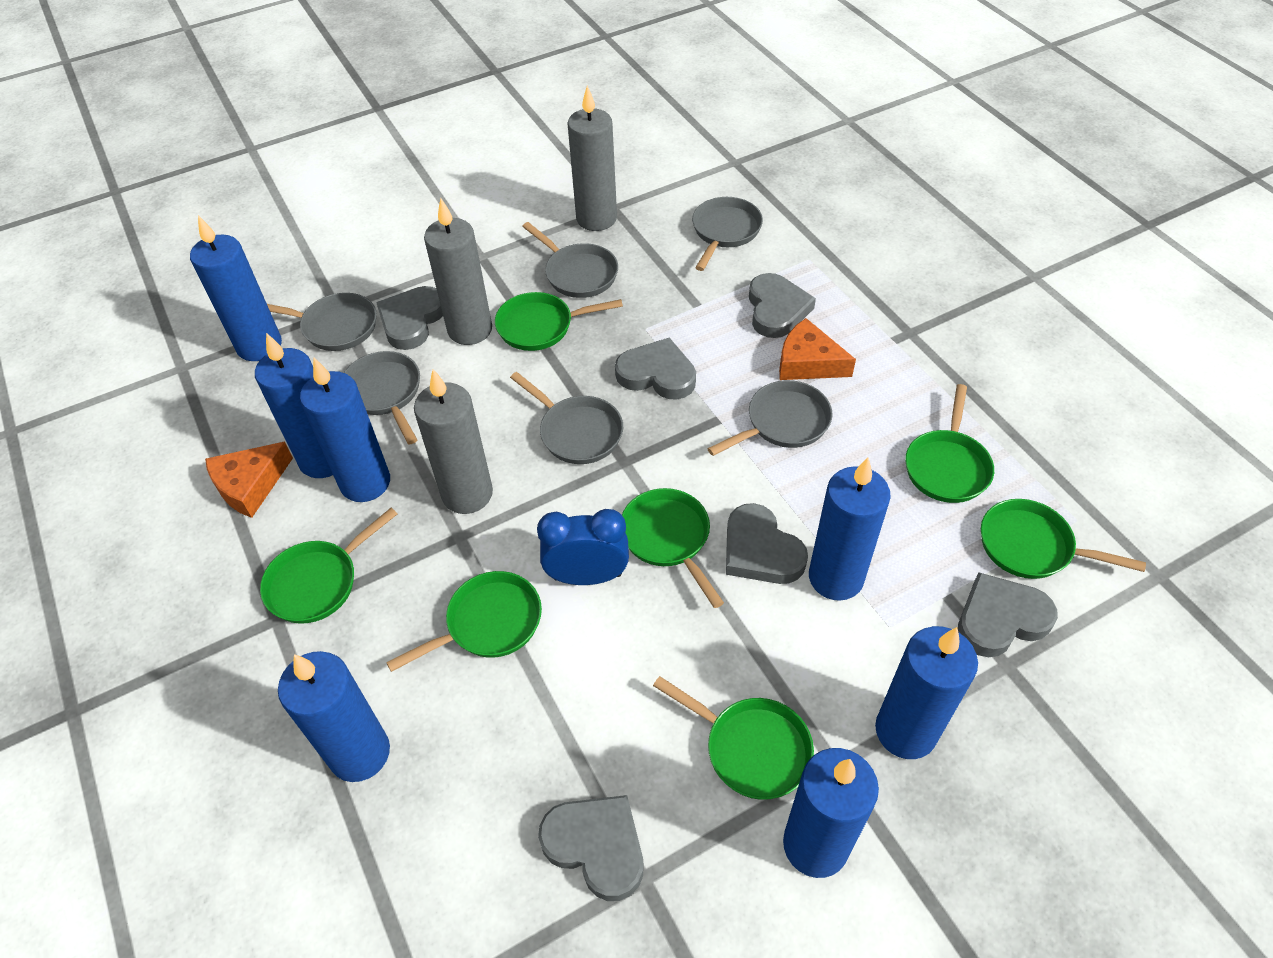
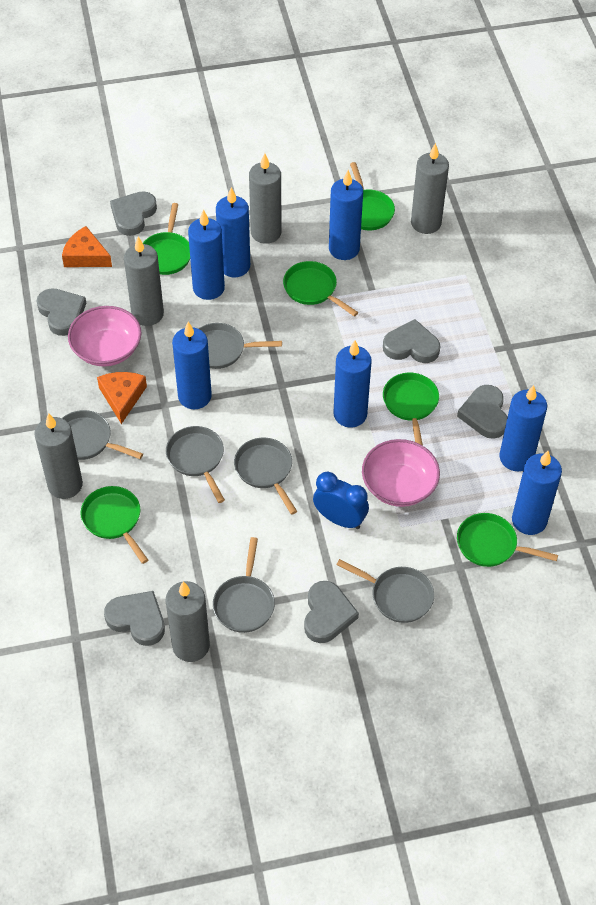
green pan: 7 -> 6
grey candle: 3 -> 5
pink bowl: 0 -> 2

